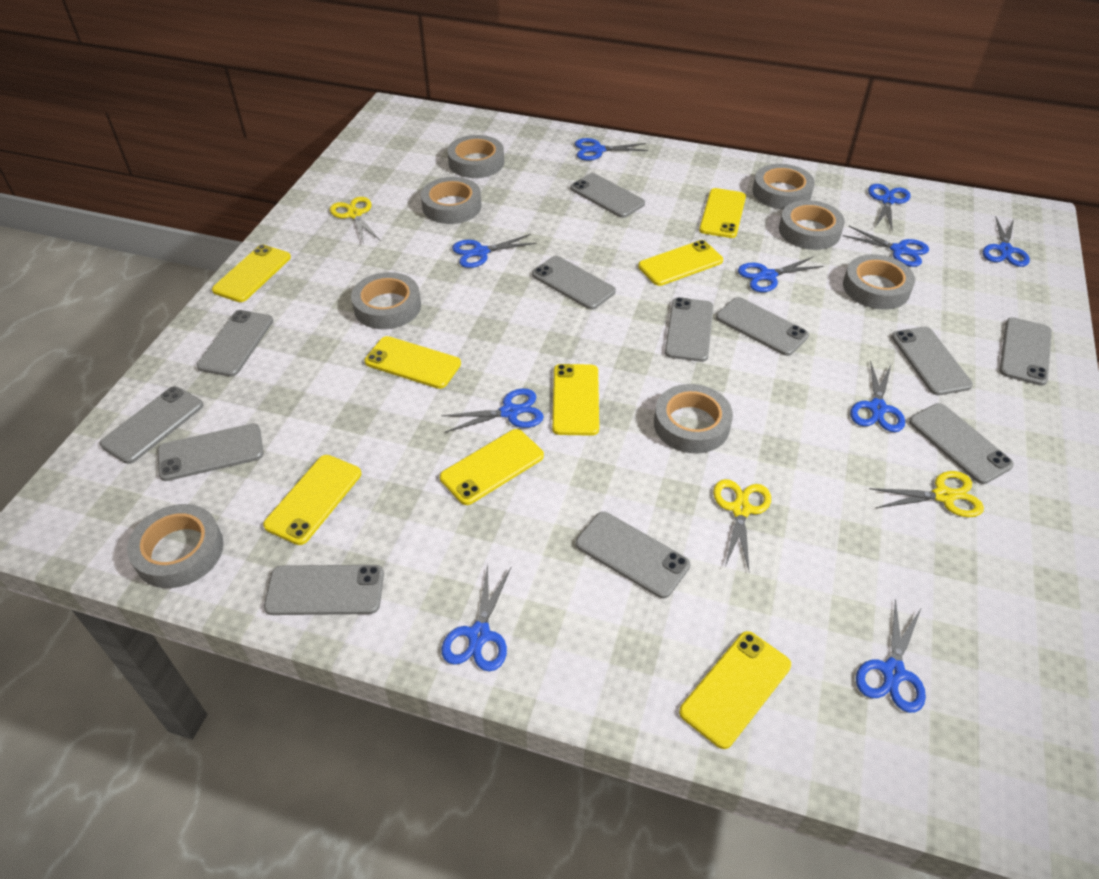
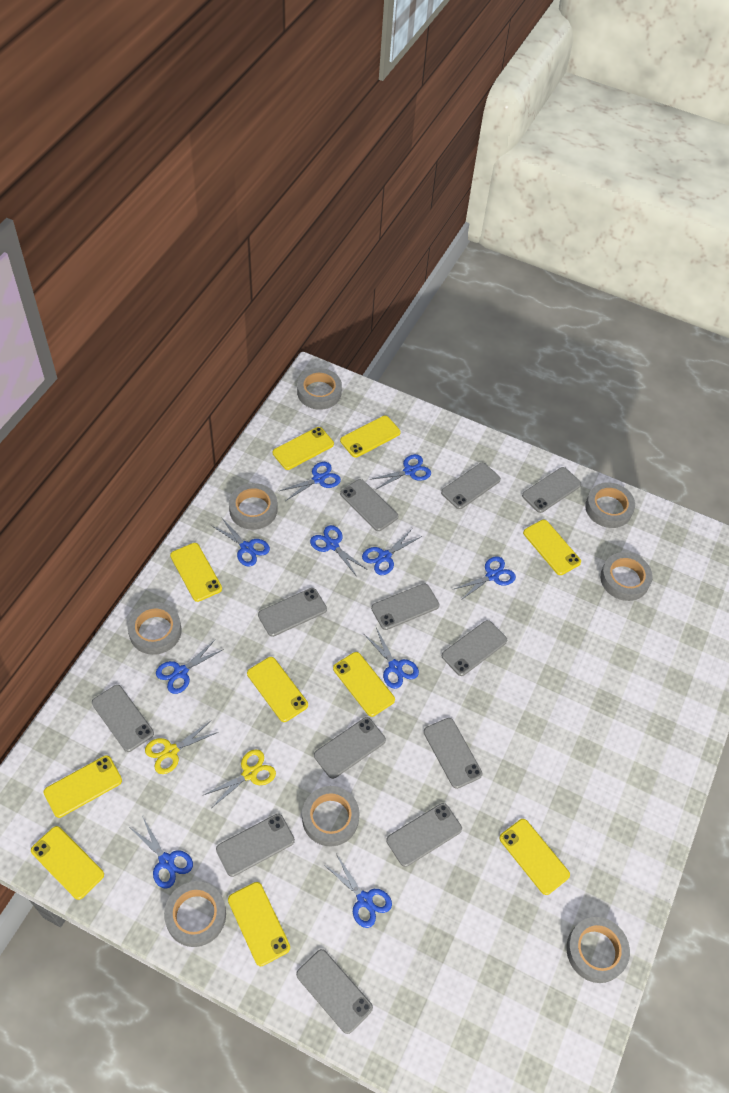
yellow phone: 8 -> 10
yellow scissors: 3 -> 2

